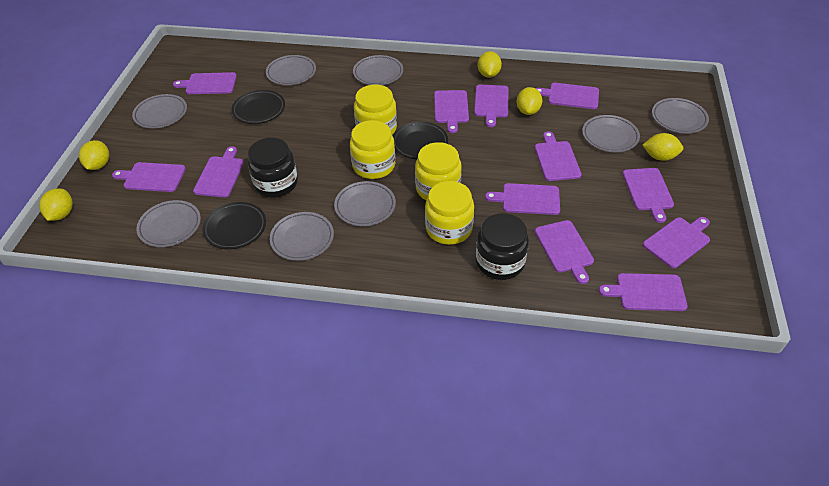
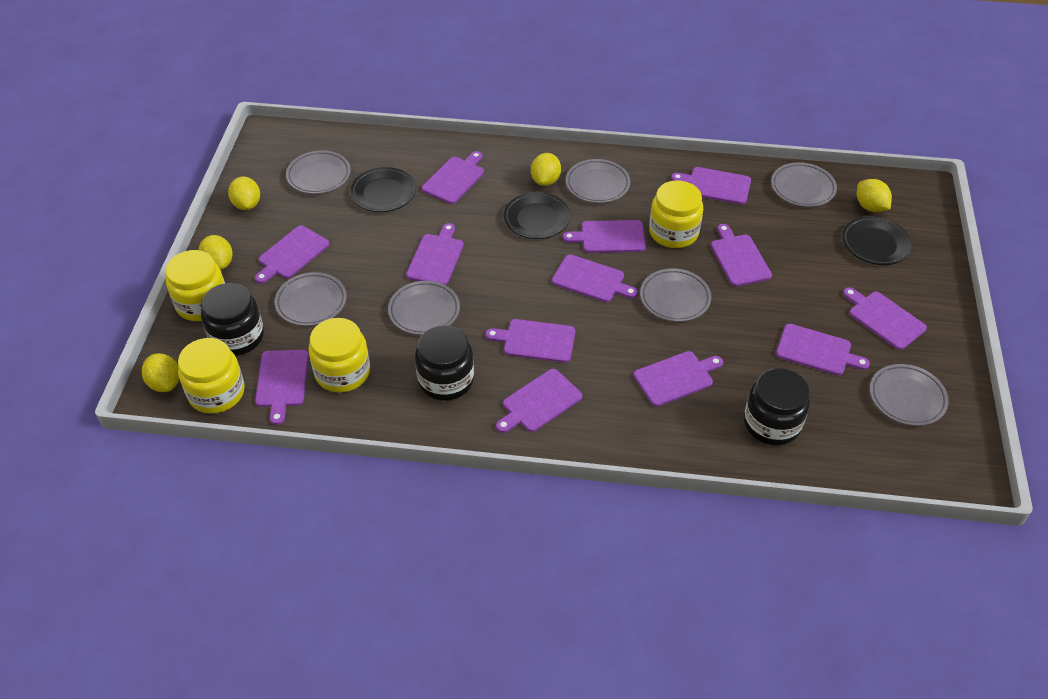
black jar: 2 -> 3
grey plate: 8 -> 7
purple cutting board: 12 -> 13

